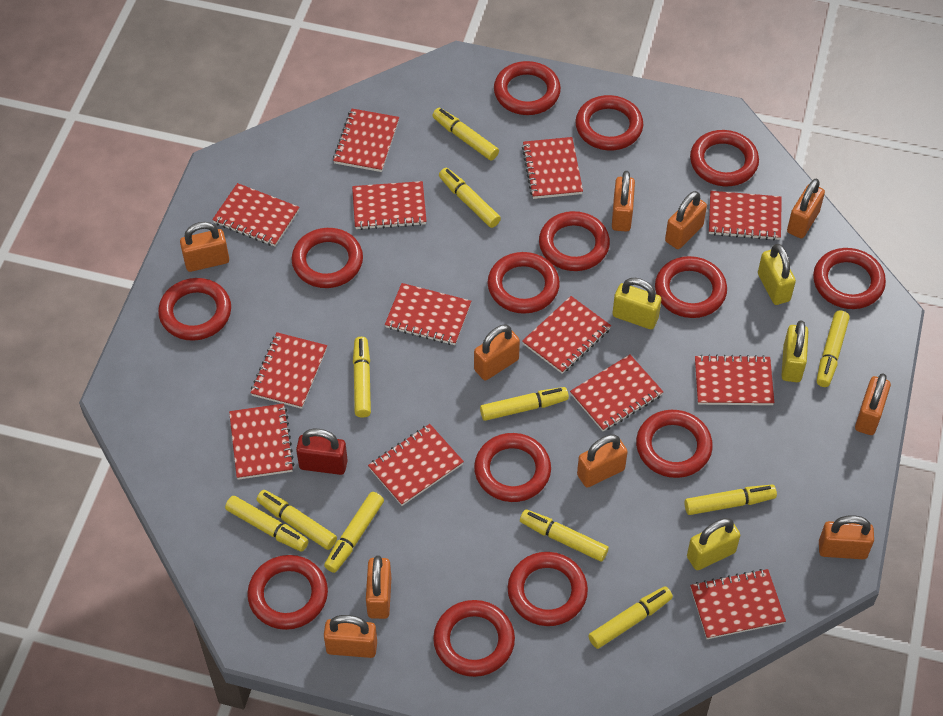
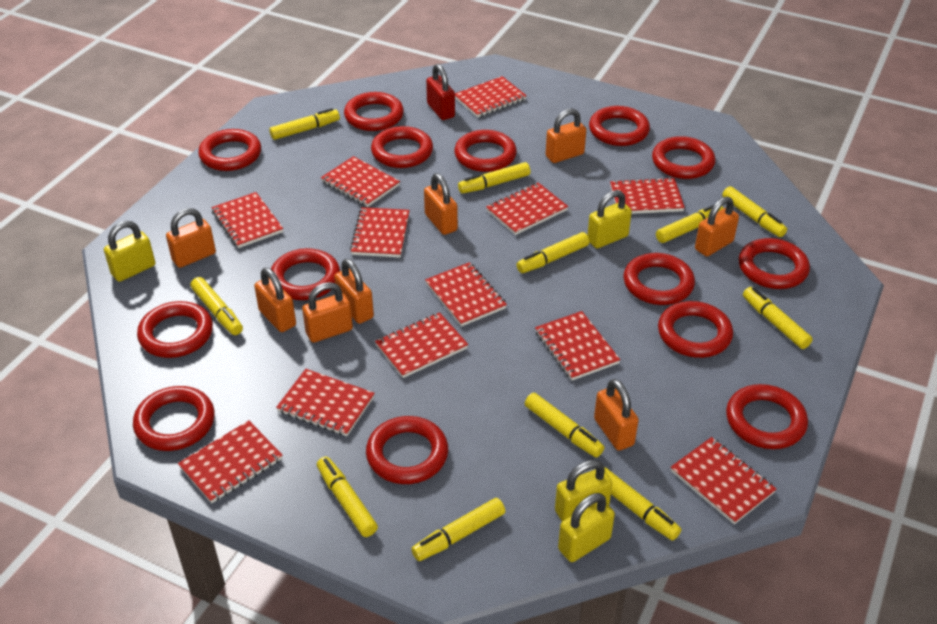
orange padlock: 10 -> 8
red notebook: 13 -> 12

